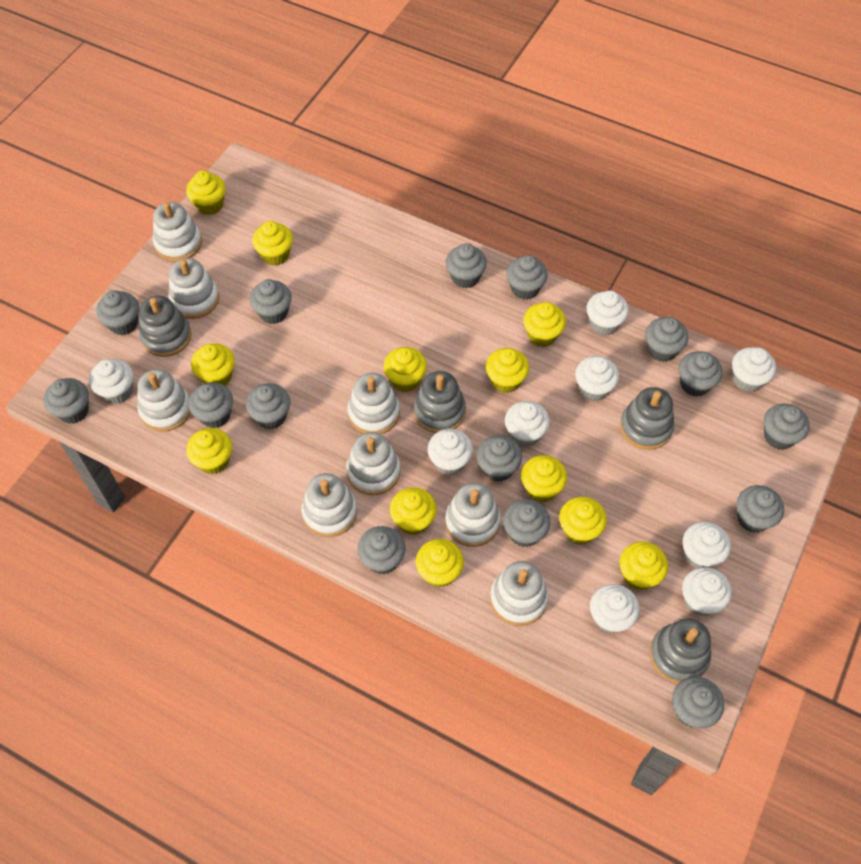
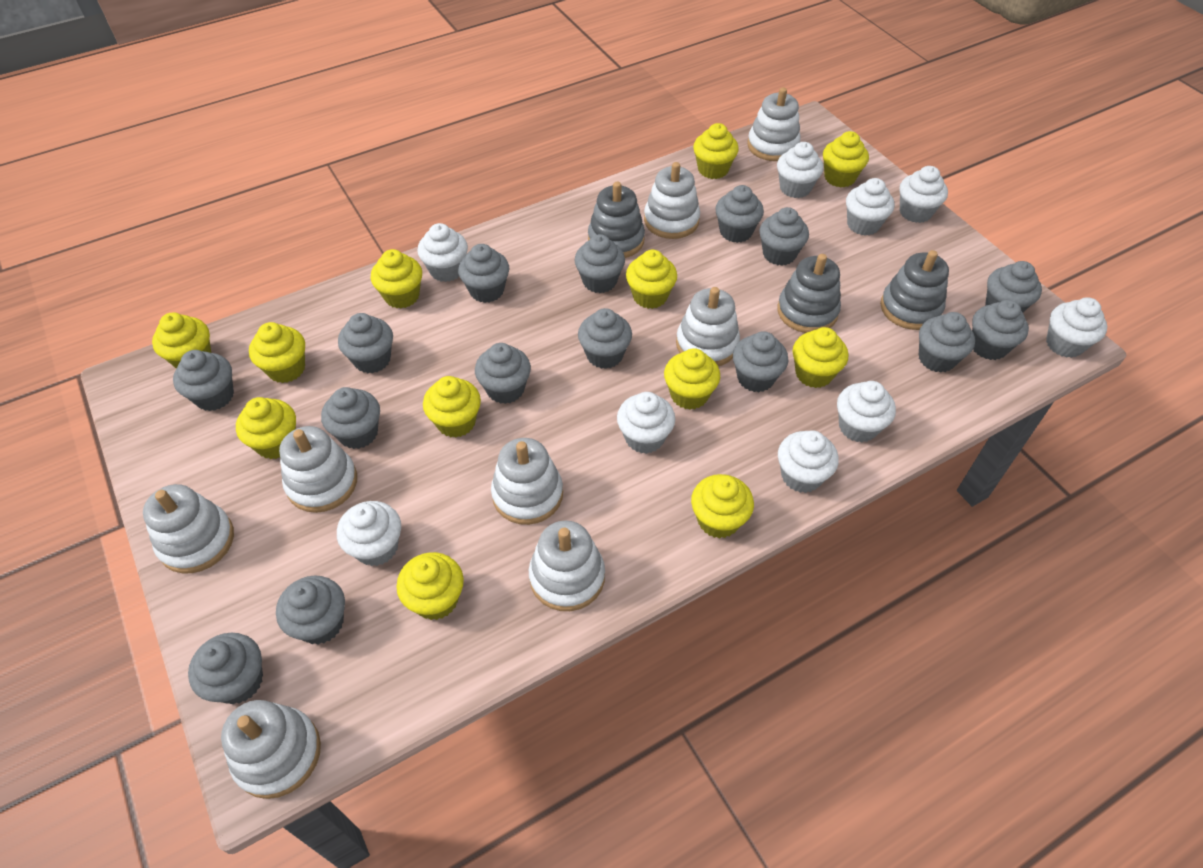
grey stacking toy: 4 -> 3

